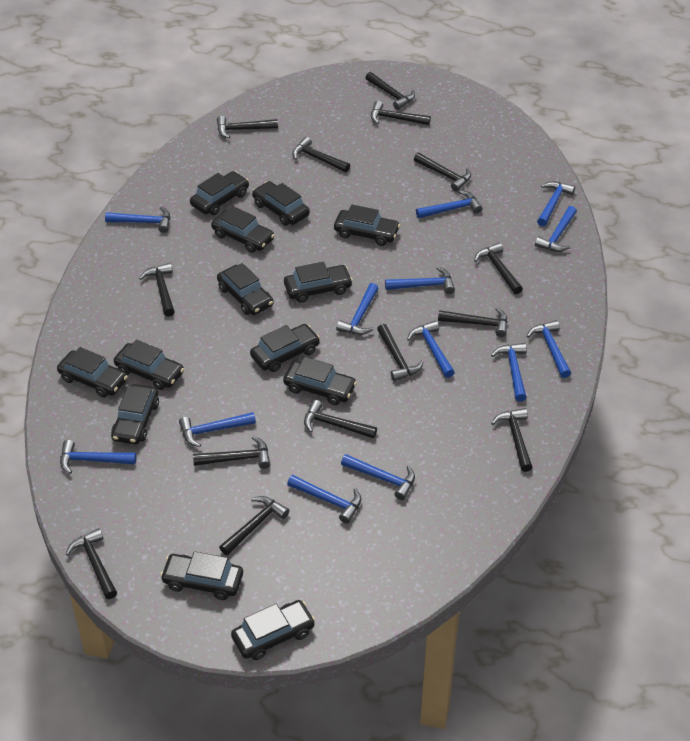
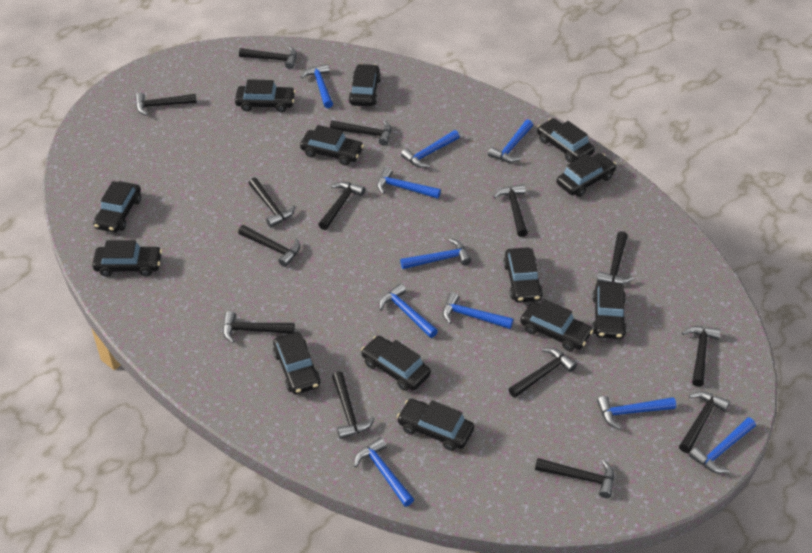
blue hammer: 13 -> 10

